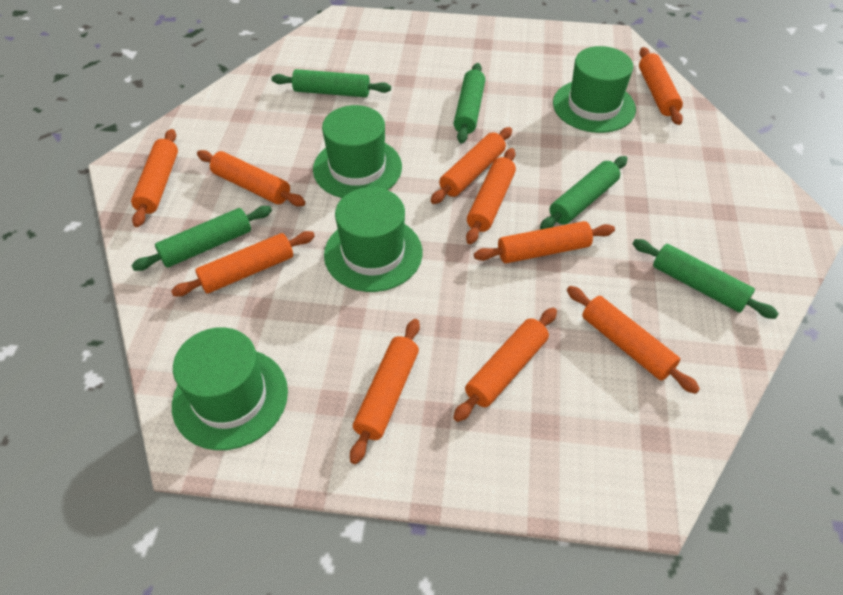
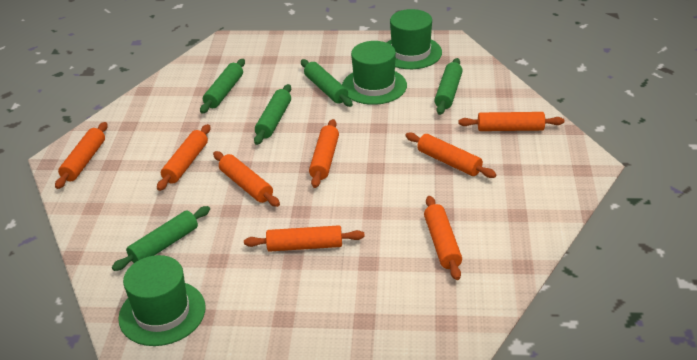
green hat: 4 -> 3
orange rolling pin: 10 -> 8

